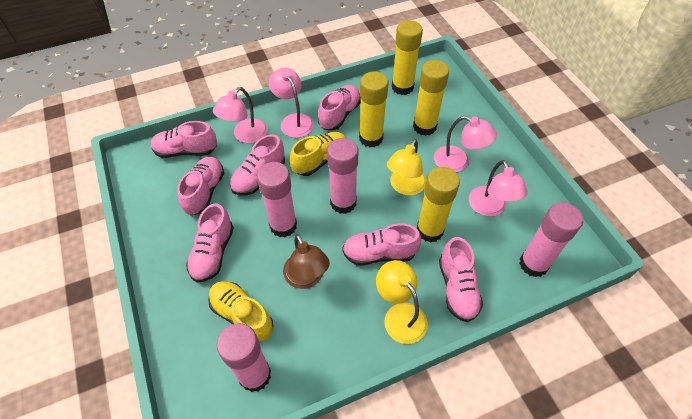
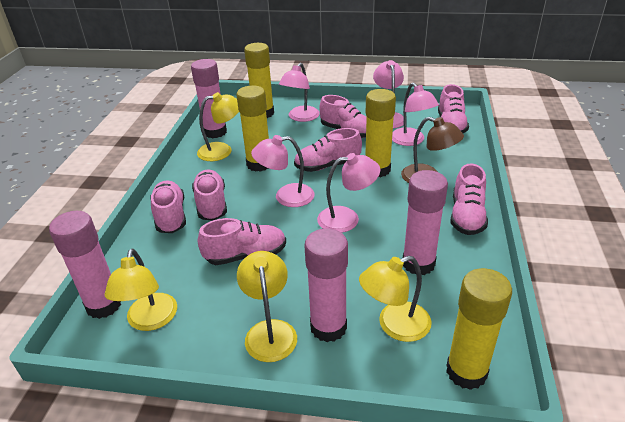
pink lamp: 4 -> 5
yellow lamp: 2 -> 4
yellow shoe: 2 -> 0

